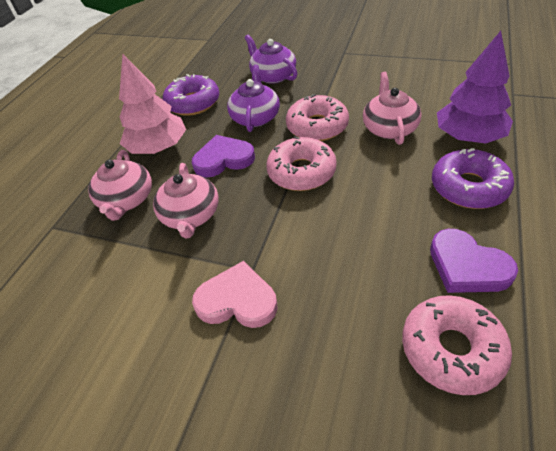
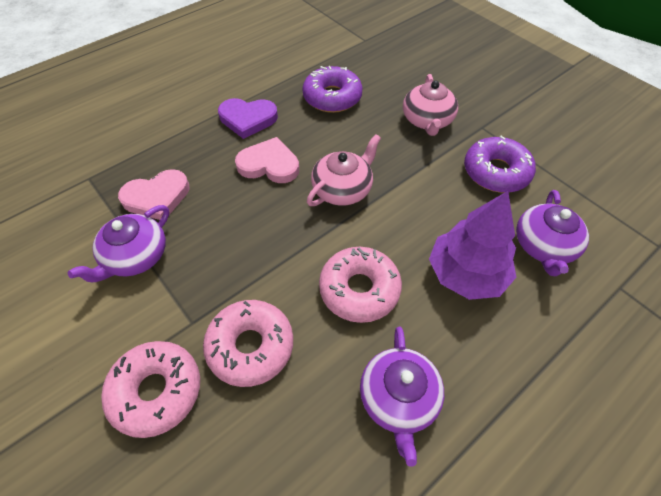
pink heart: 1 -> 2
pink teapot: 3 -> 2
pink tree: 1 -> 0
purple heart: 2 -> 1
purple teapot: 2 -> 3

